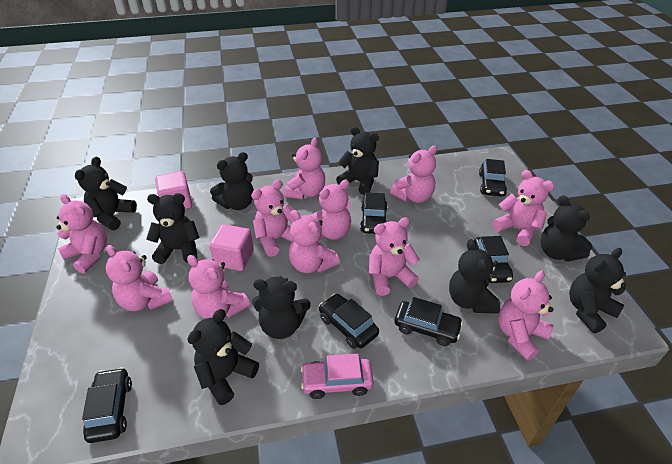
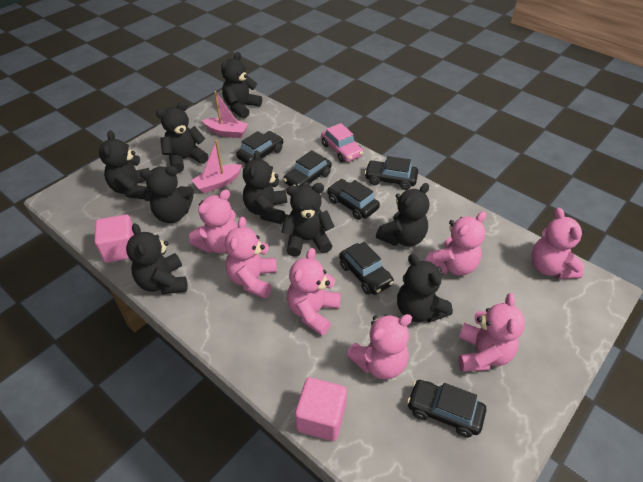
pink boat: 0 -> 2
pink teddy bear: 11 -> 7

